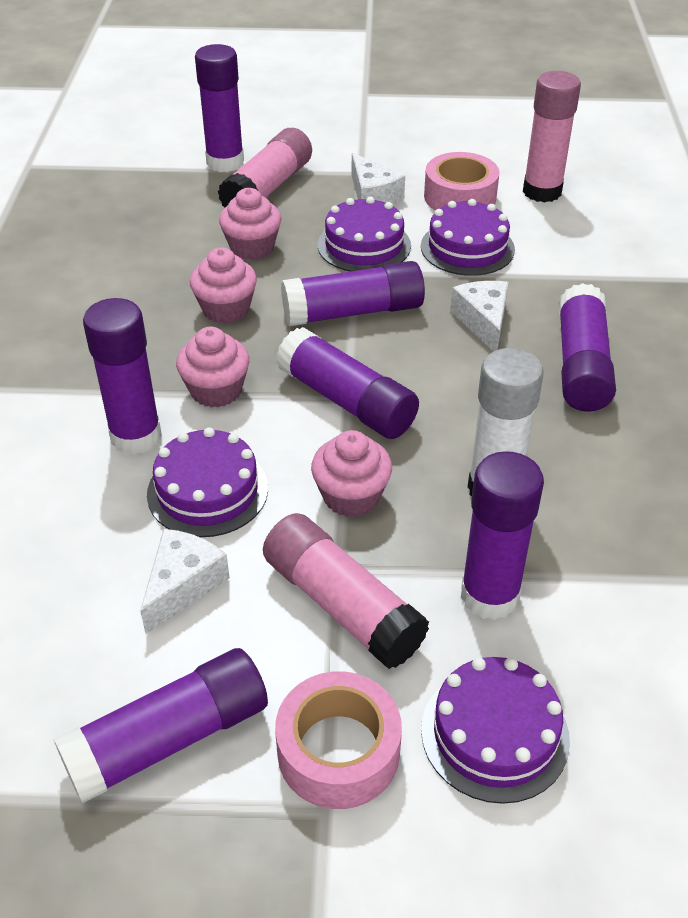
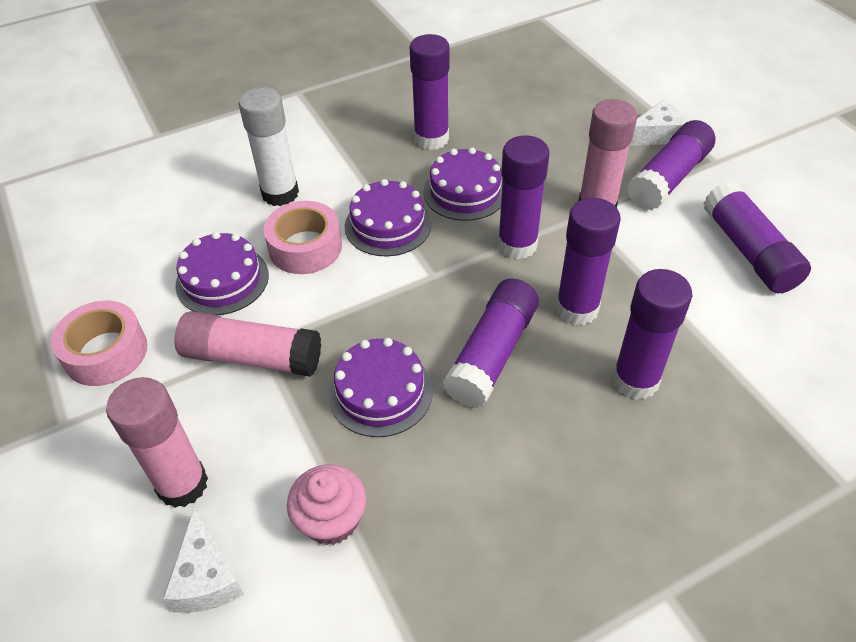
pink cupcake: 4 -> 1
white cheese: 3 -> 2

